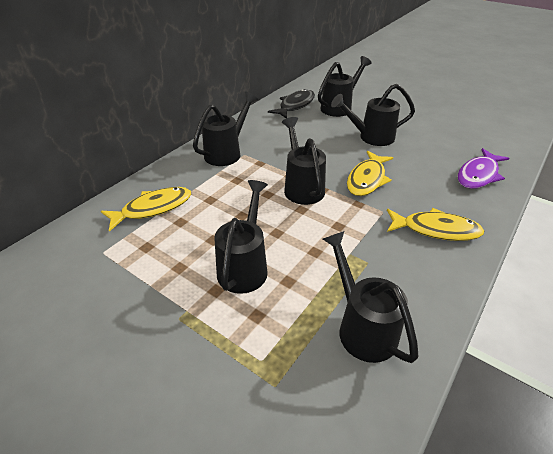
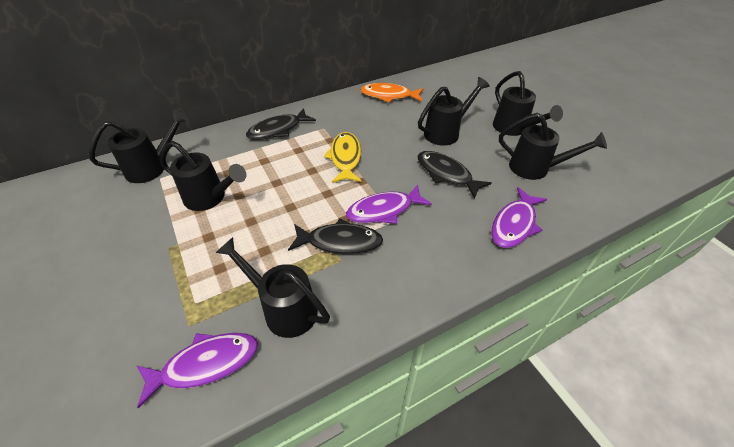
black fish: 1 -> 3
orange fish: 0 -> 1
purple fish: 1 -> 3
yellow fish: 3 -> 1

